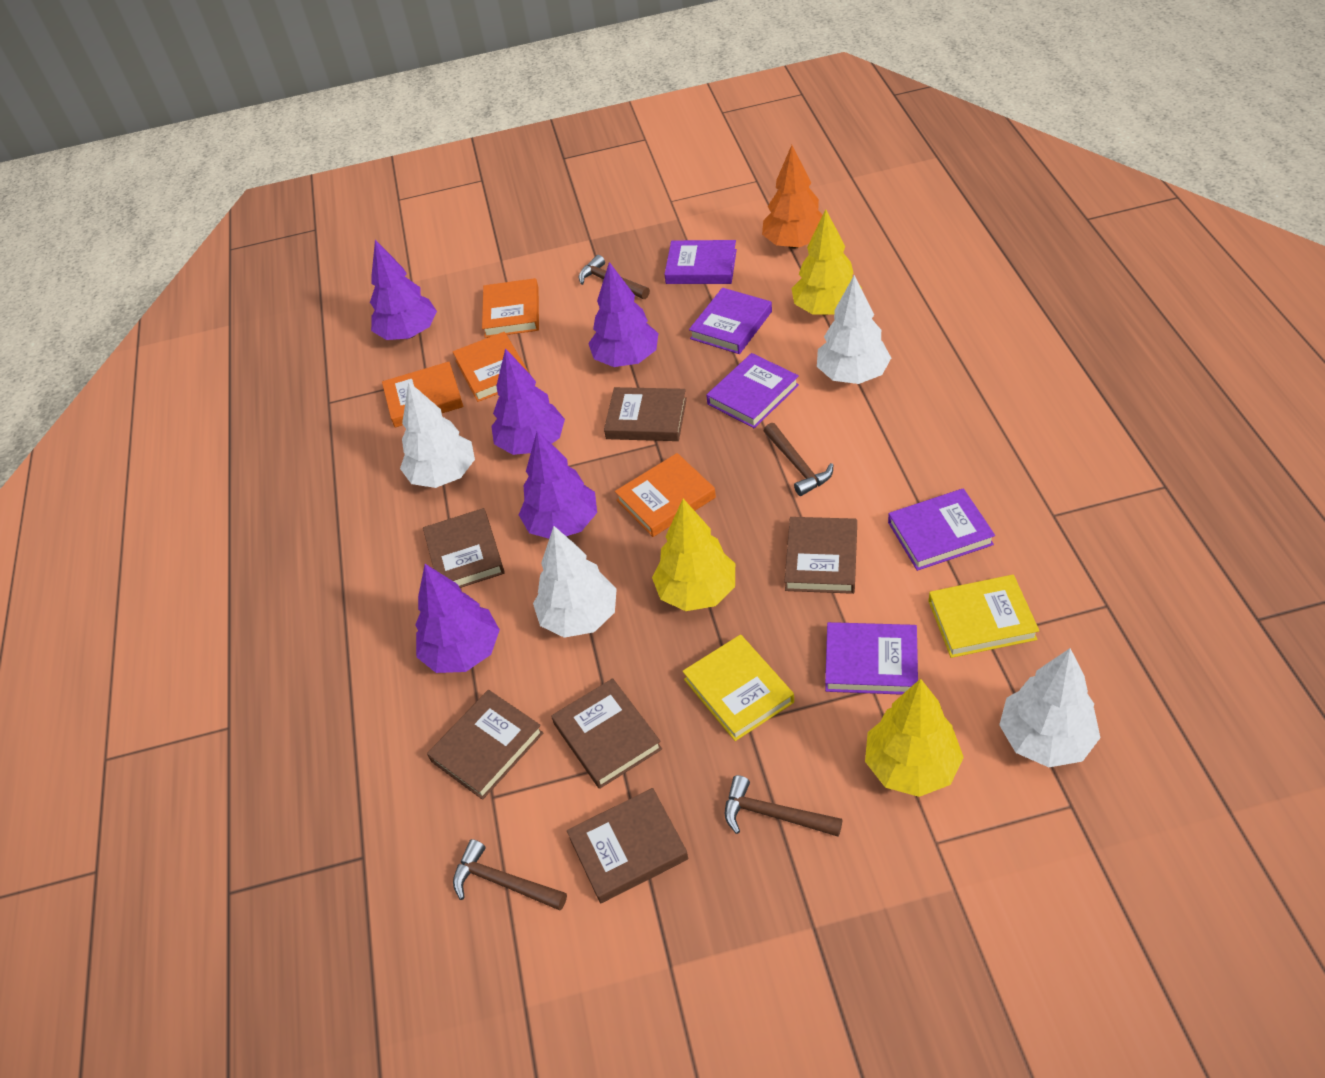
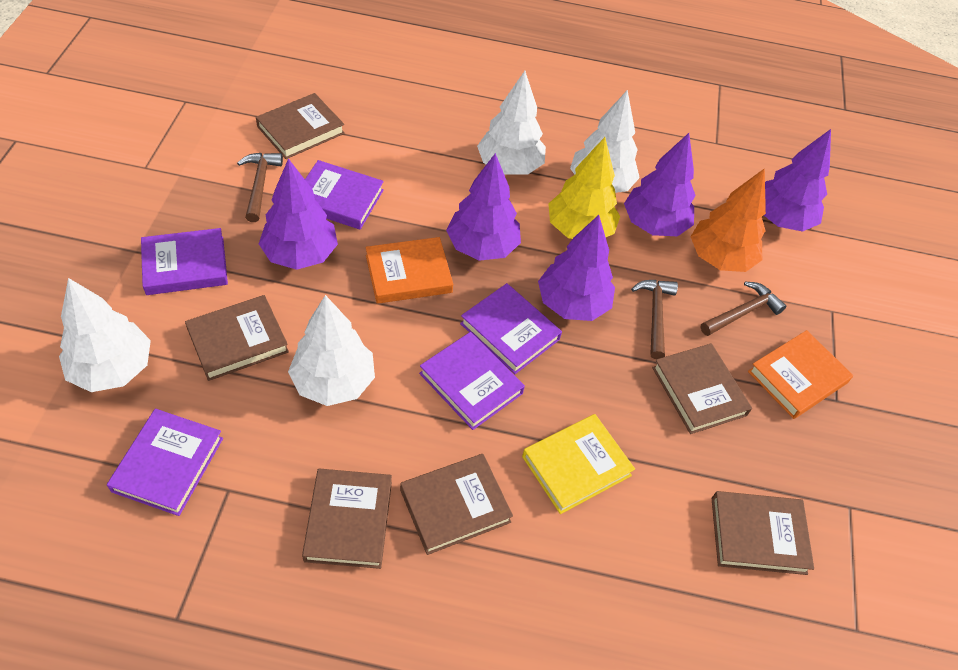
brown hammer: 4 -> 3
orange book: 4 -> 2
yellow book: 2 -> 1
yellow tree: 3 -> 1

